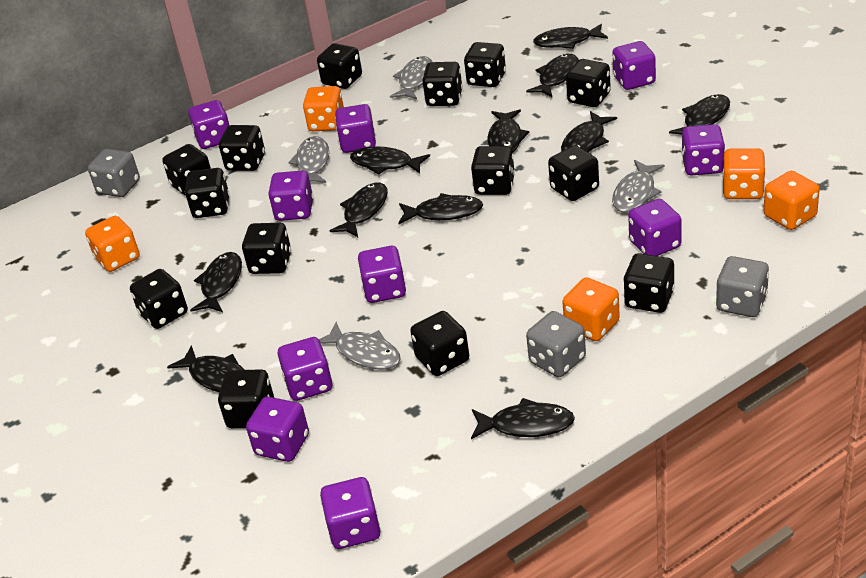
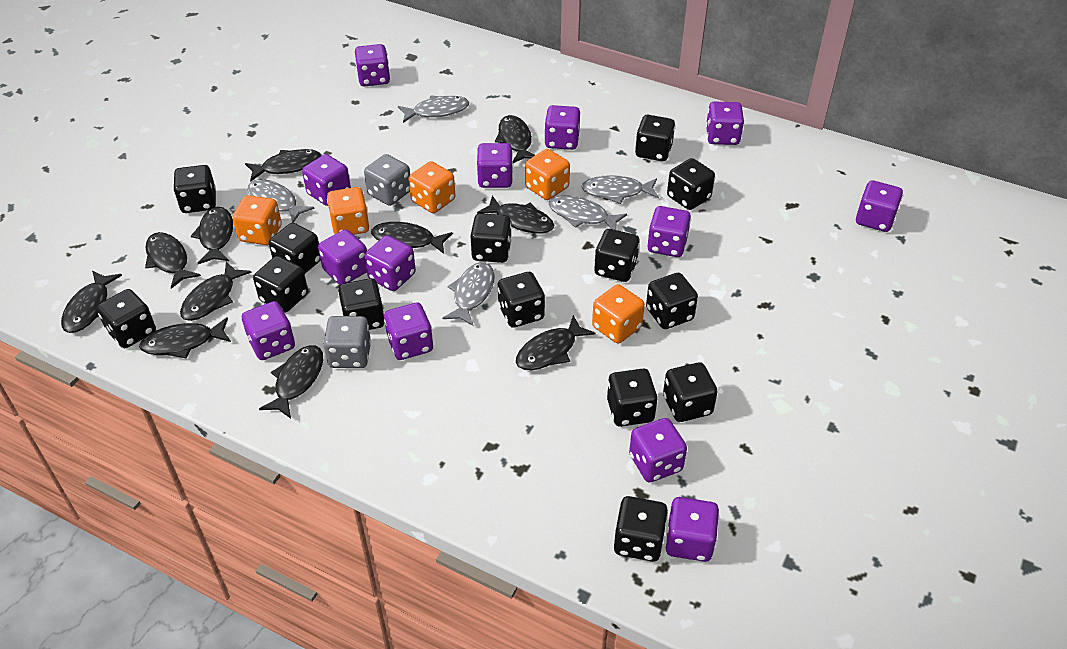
grey dice: 3 -> 2
grey fish: 4 -> 5
purple dice: 10 -> 13

